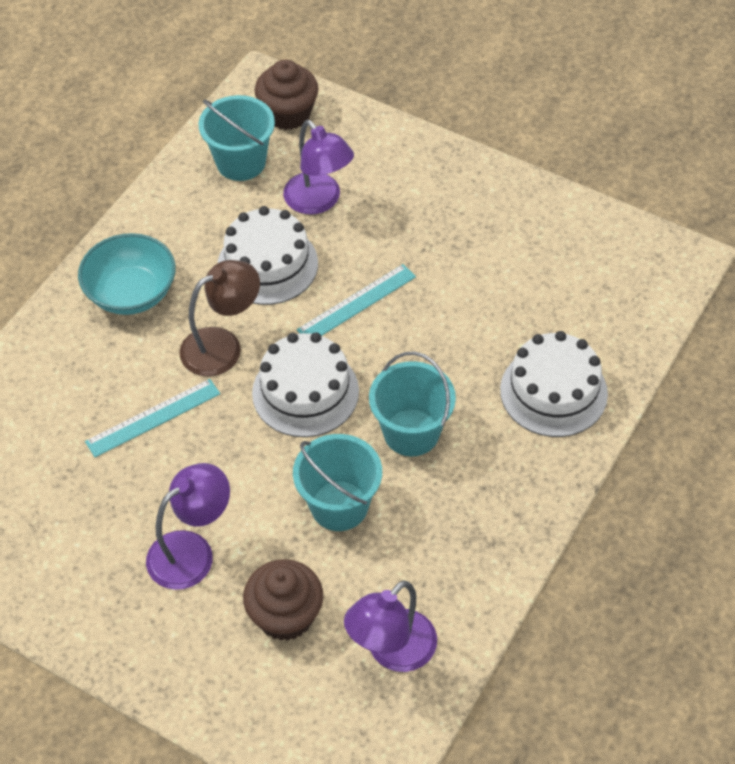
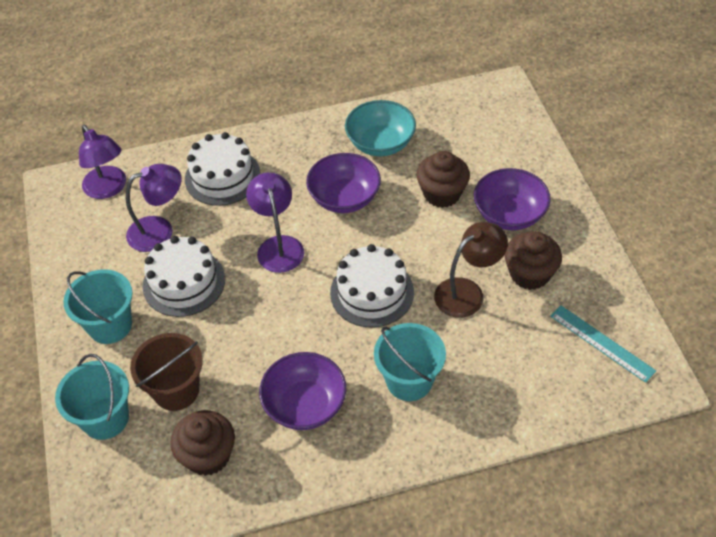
brown bucket: 0 -> 1
brown cupcake: 2 -> 3
purple bowl: 0 -> 3
turquoise ruler: 2 -> 1

